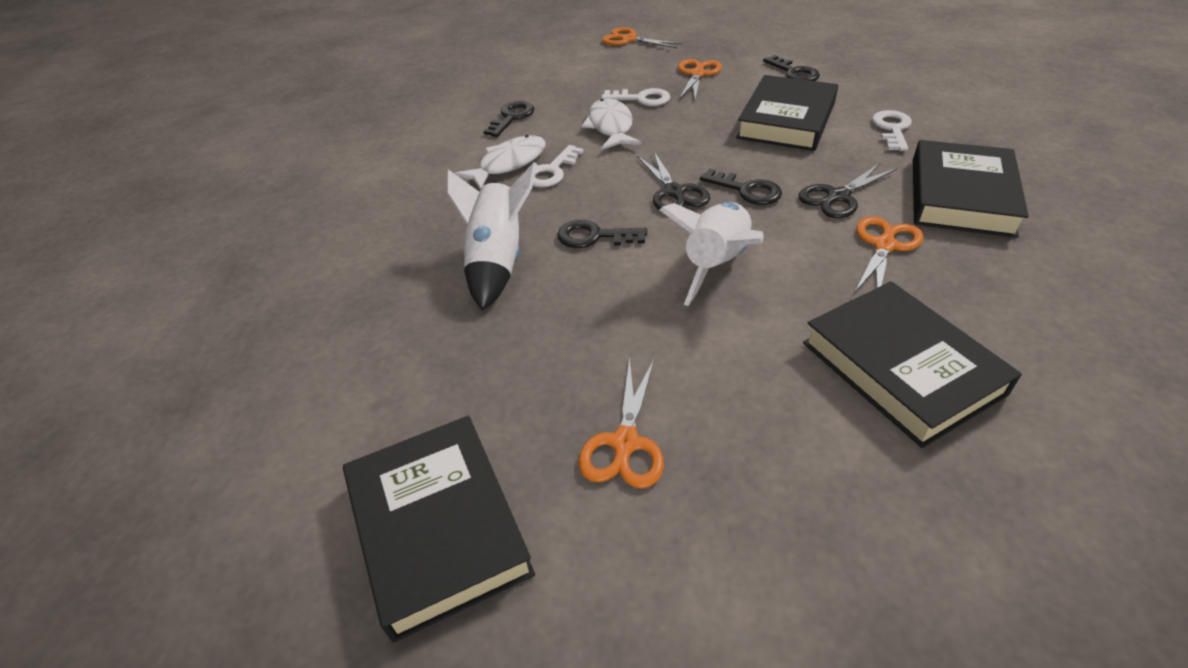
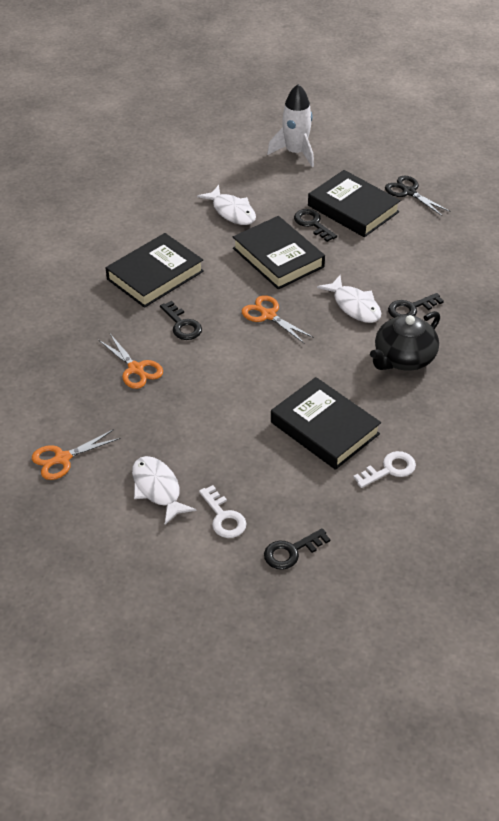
black scissors: 2 -> 1
black teapot: 0 -> 1
orange scissors: 4 -> 3
white fish: 2 -> 3
white key: 3 -> 2
white rocket: 2 -> 1

